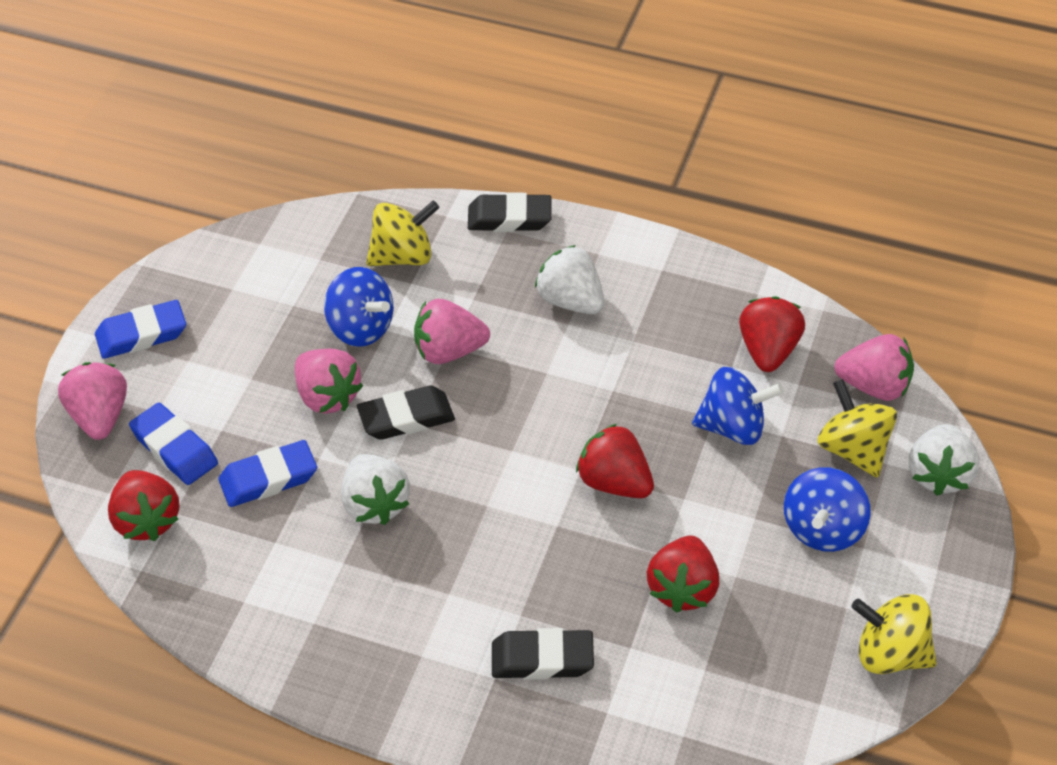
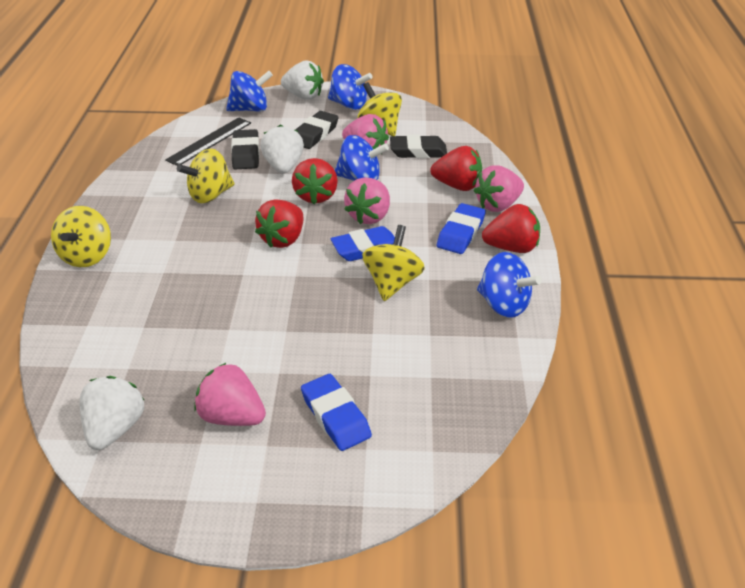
black ruler: 0 -> 1
blue spinning top: 3 -> 4
yellow spinning top: 3 -> 4

